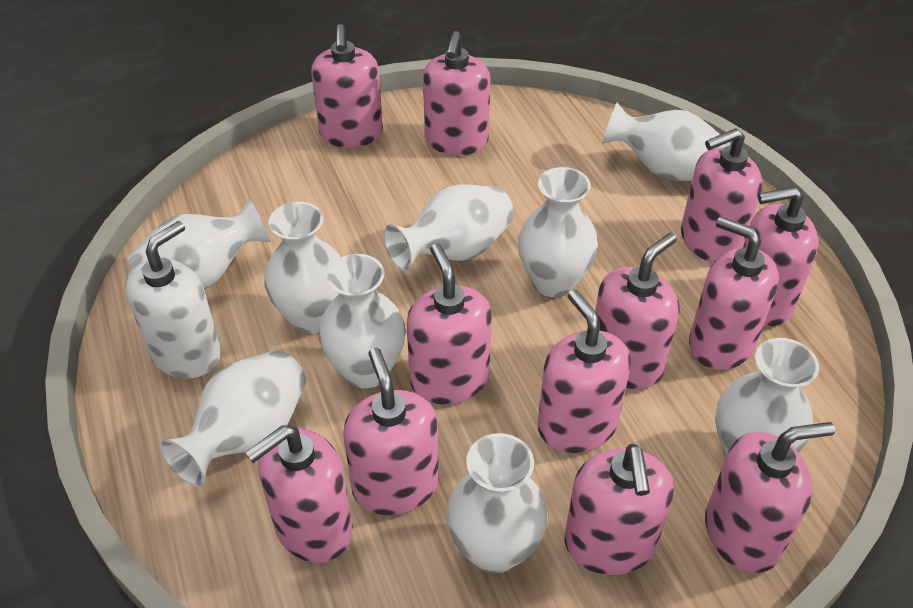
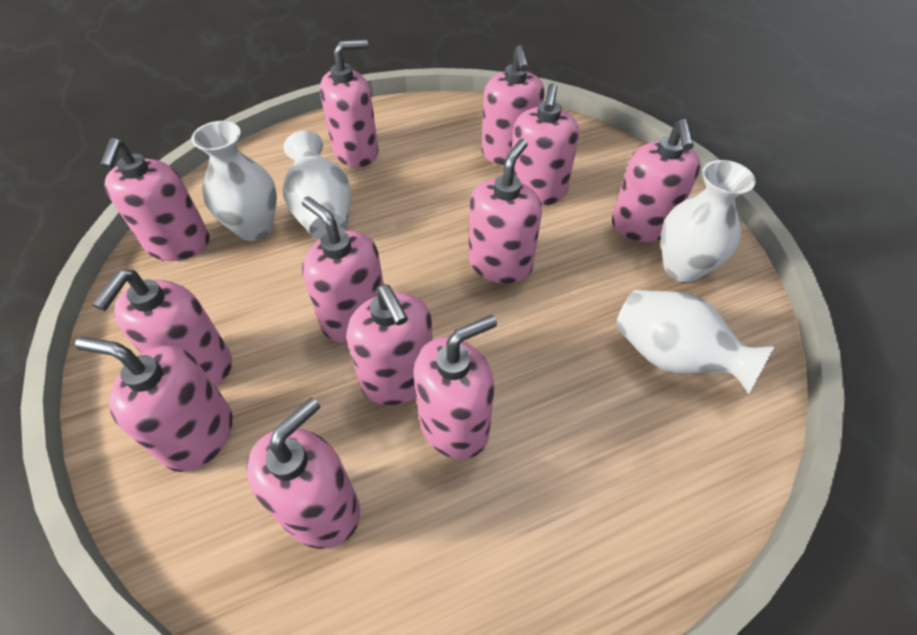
white soap dispenser: 1 -> 0
white vase: 9 -> 4

